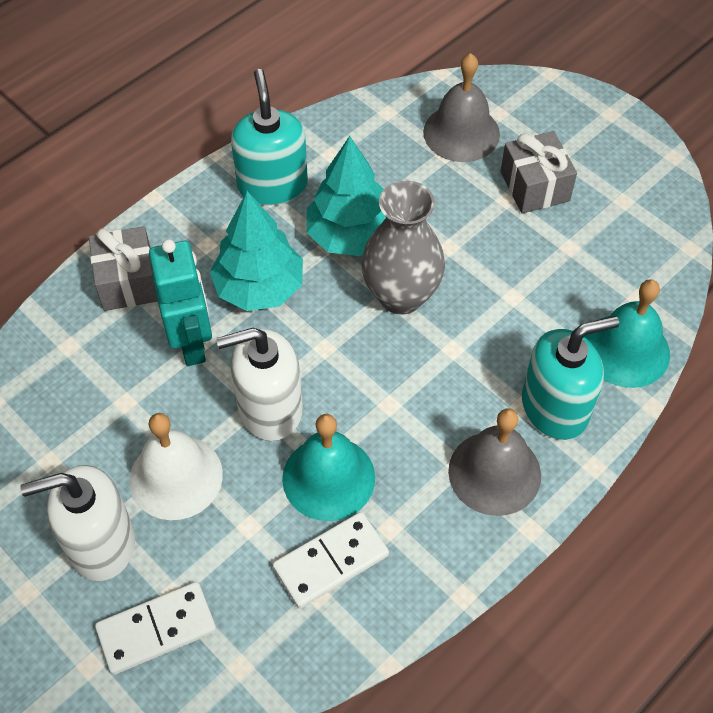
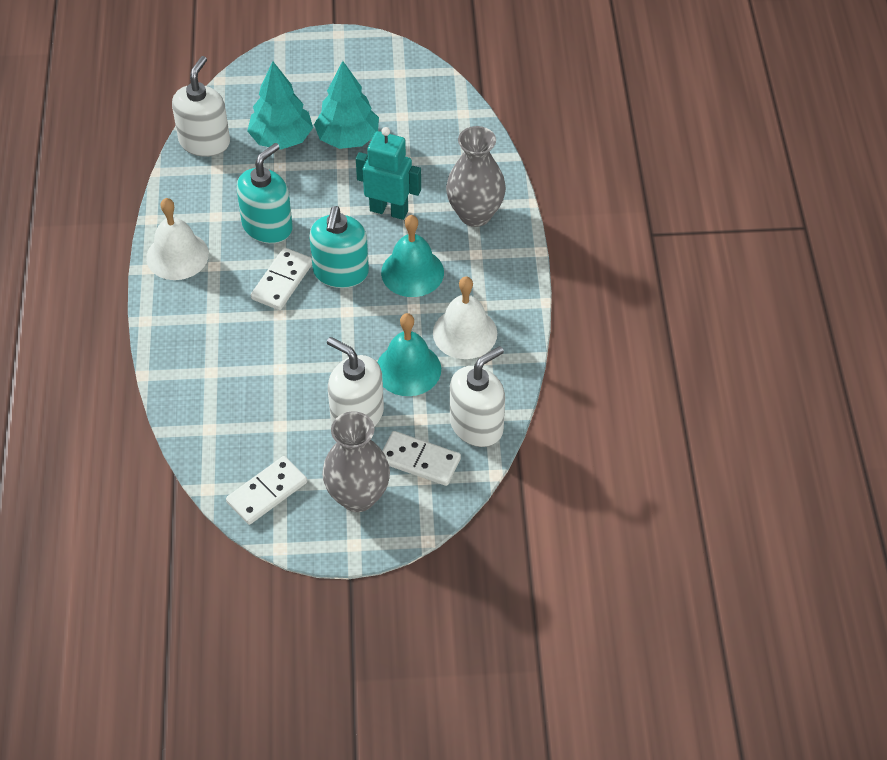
grey bell: 2 -> 0
grey gift: 2 -> 0
grey vase: 1 -> 2
white bell: 1 -> 2
white domino: 2 -> 3
white soap dispenser: 2 -> 3

